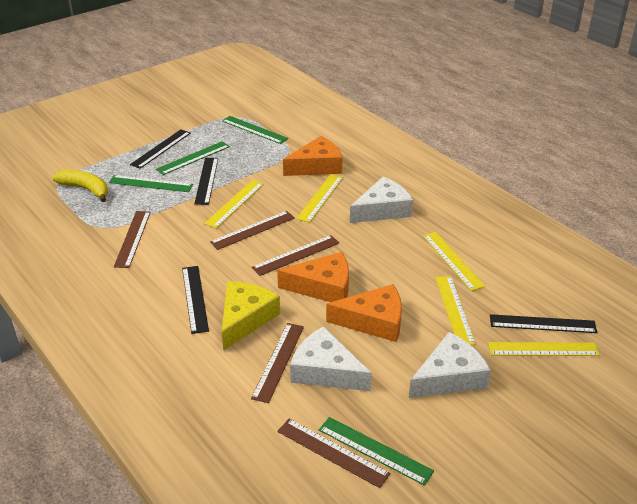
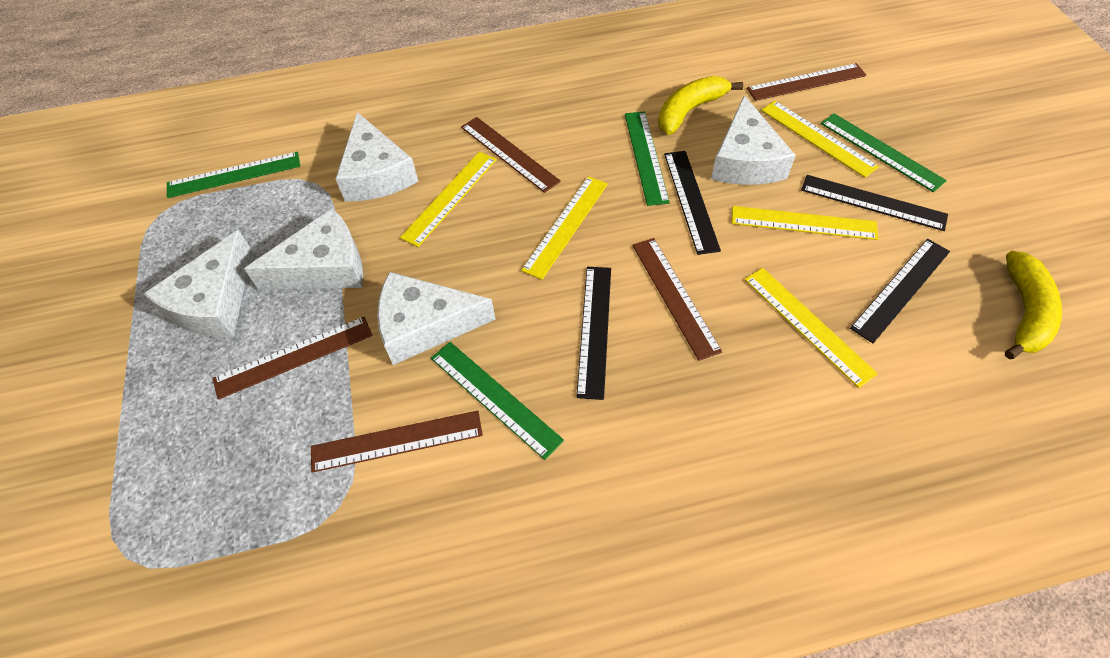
orange cheese: 3 -> 0
white cheese: 3 -> 5
yellow banana: 1 -> 2
yellow cheese: 1 -> 0

